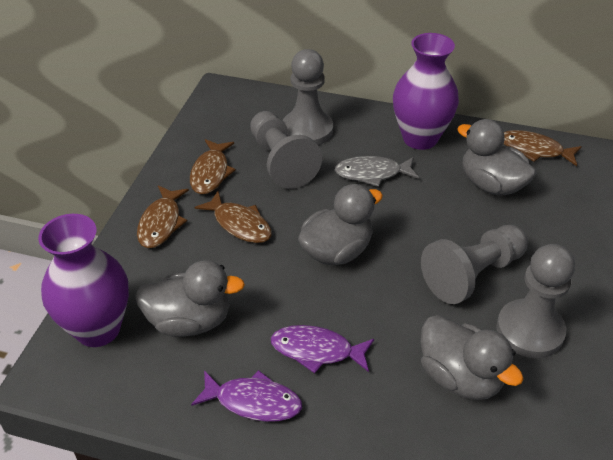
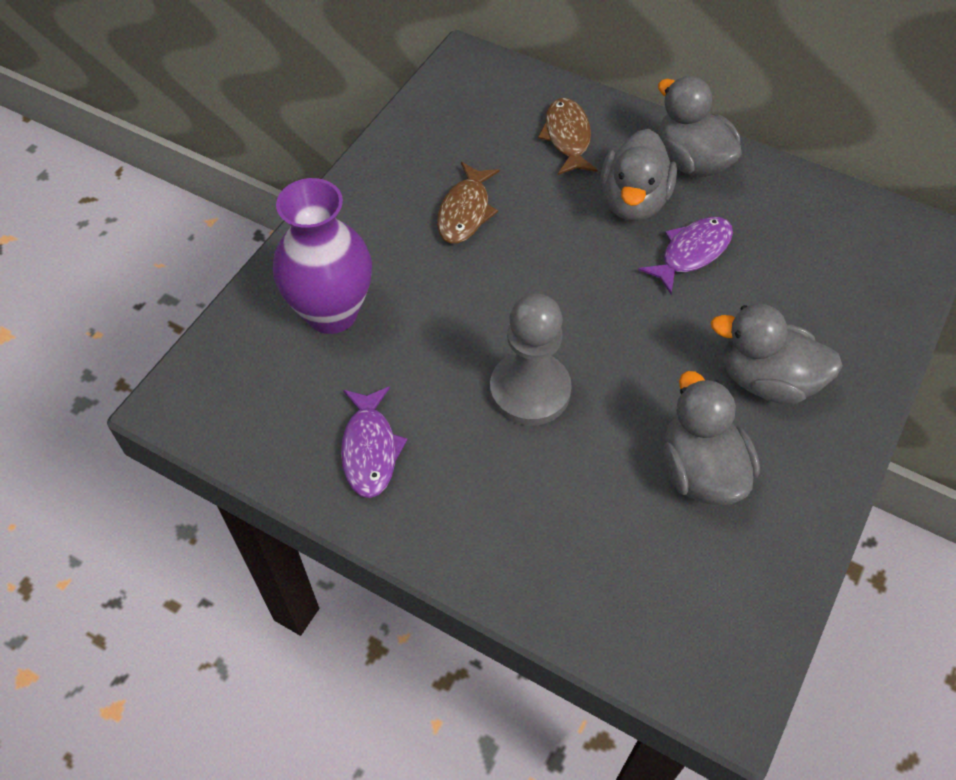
brown fish: 4 -> 2
grey fish: 1 -> 0
grey pawn: 4 -> 1
purple vase: 2 -> 1

